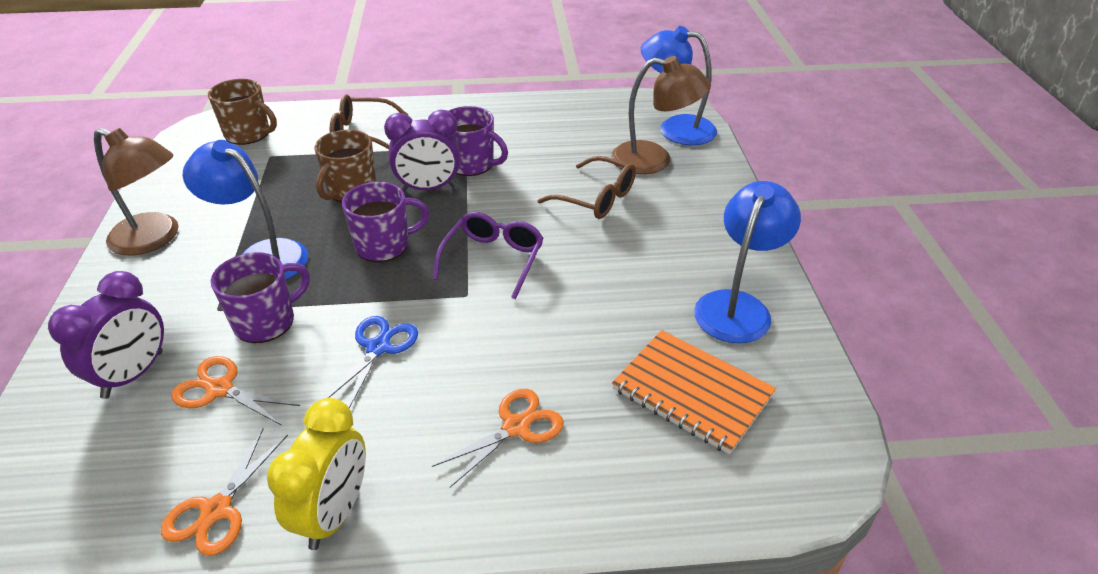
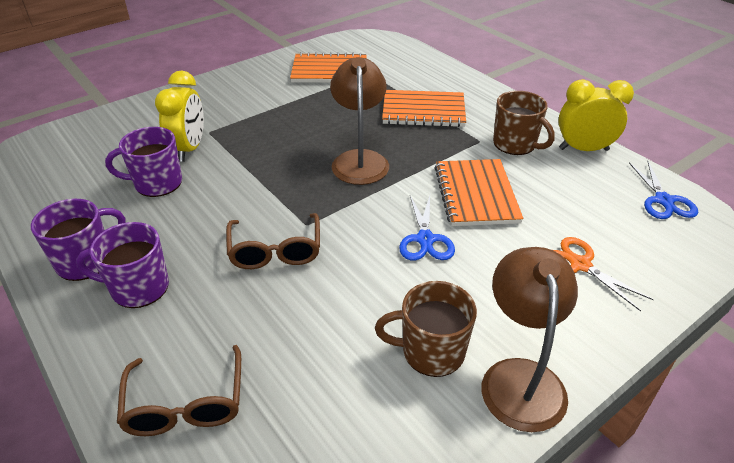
blue lamp: 3 -> 0
blue scissors: 1 -> 2
orange notebook: 1 -> 3
orange scissors: 3 -> 1
purple clock: 2 -> 0
purple glasses: 1 -> 0
yellow clock: 1 -> 2

